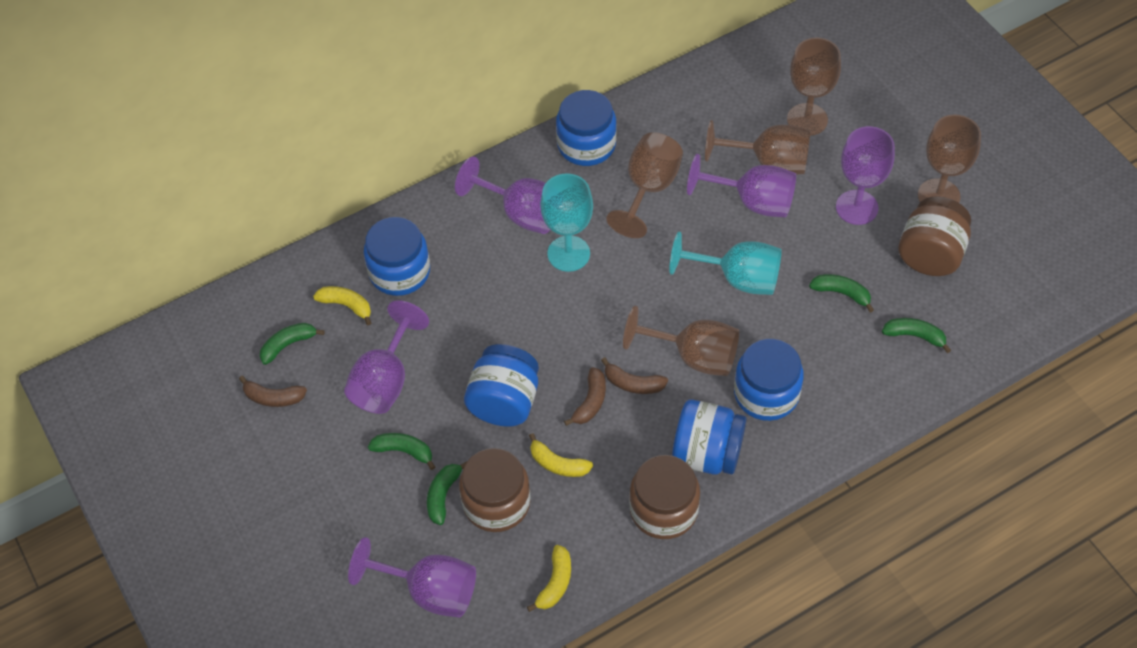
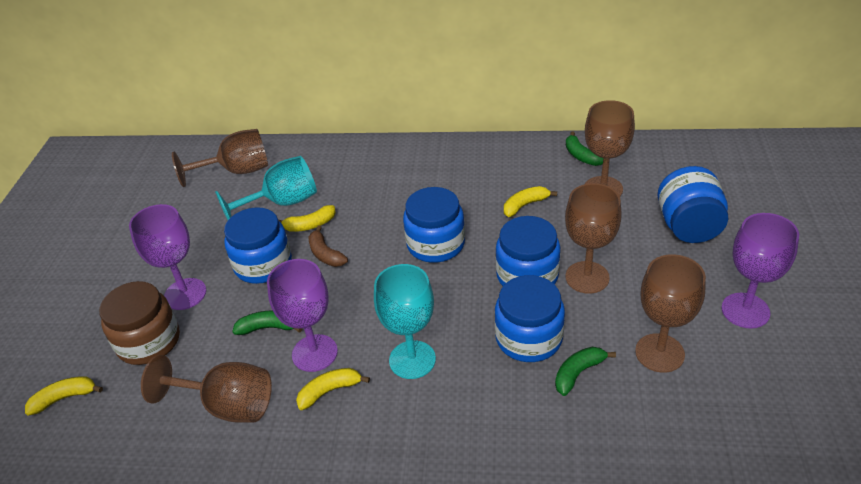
brown banana: 3 -> 1
brown jar: 3 -> 1
green banana: 5 -> 3
purple goblet: 5 -> 3
yellow banana: 3 -> 4

